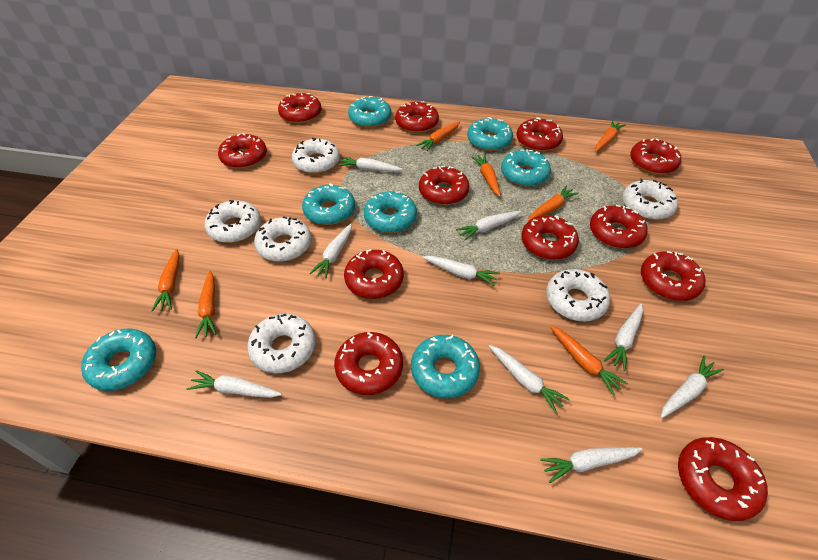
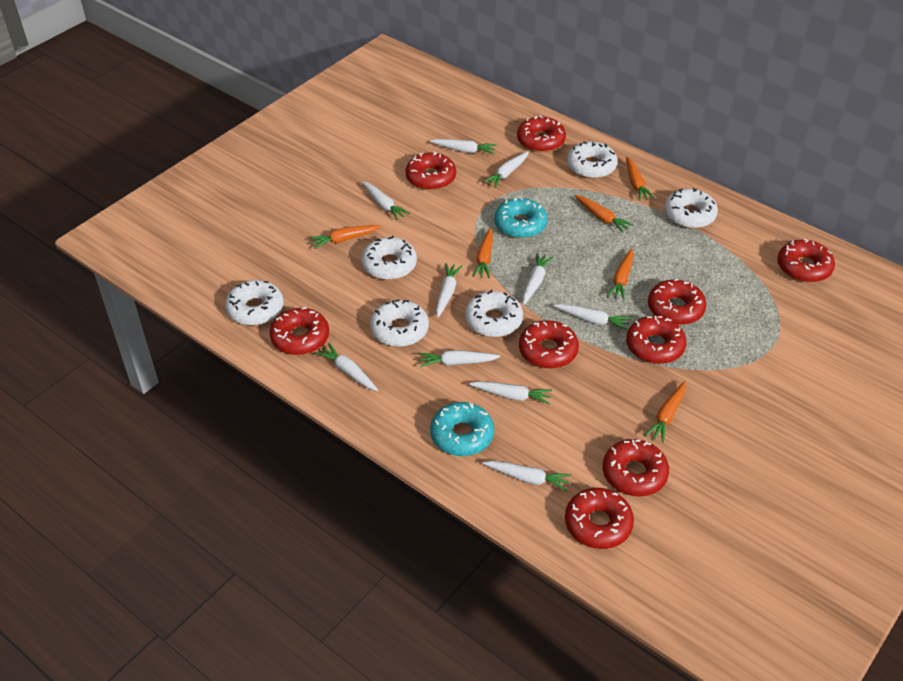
orange carrot: 7 -> 6
red donut: 12 -> 9
turquoise donut: 7 -> 2
white carrot: 9 -> 10

